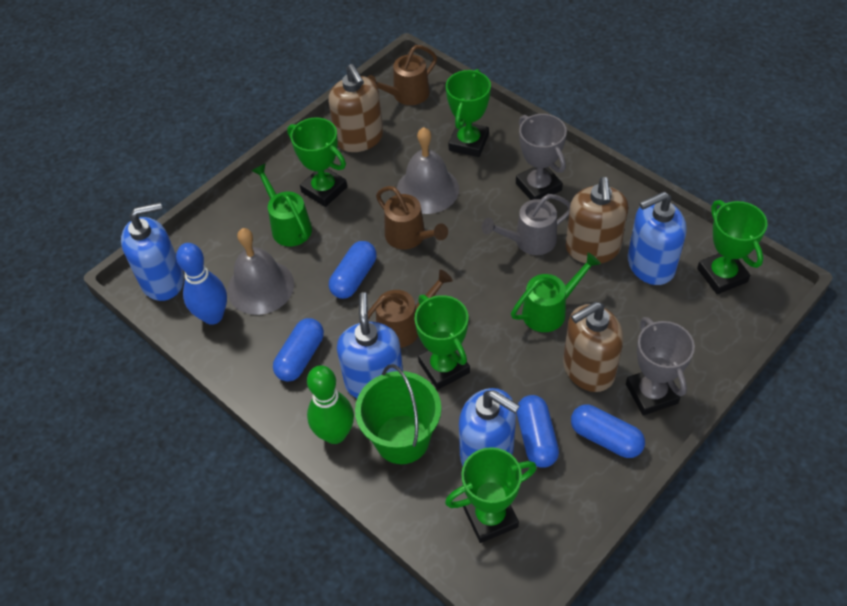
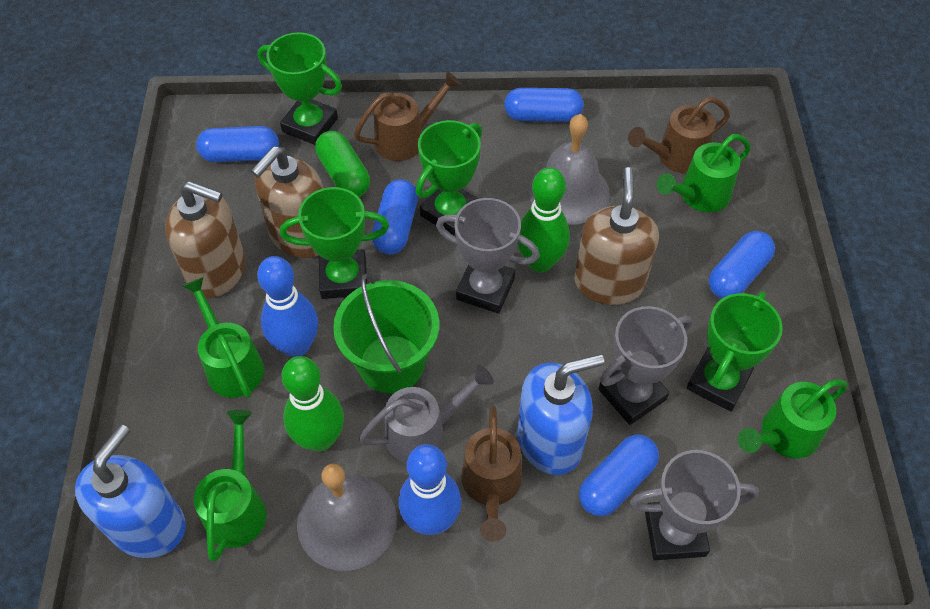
blue bowling pin: 1 -> 2
blue capsule: 4 -> 5
blue soap dispenser: 4 -> 2
green bowling pin: 1 -> 2
green capsule: 0 -> 1
green trophy: 5 -> 4
green watering can: 2 -> 4
grey trophy: 2 -> 3

